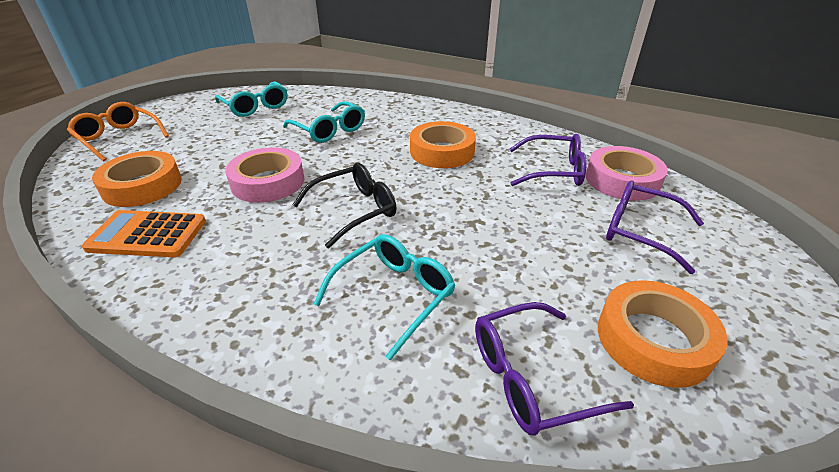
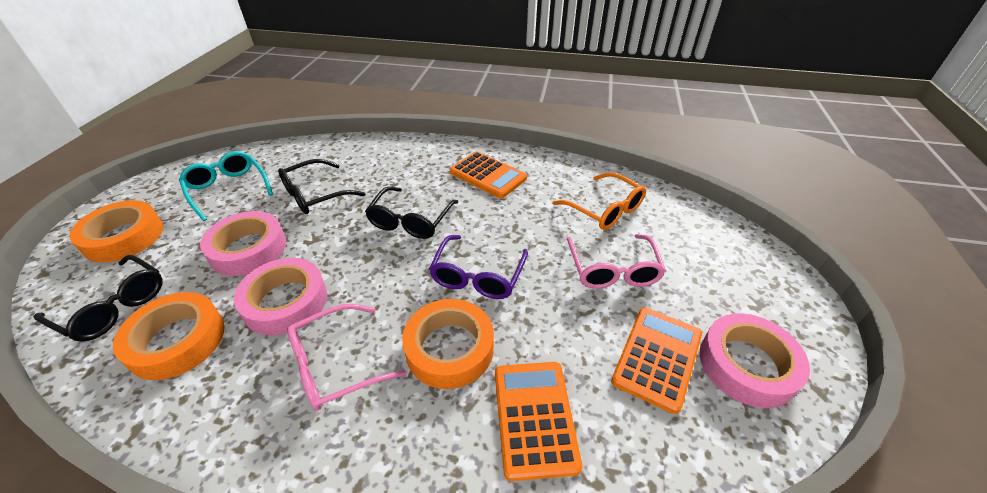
black glasses: 1 -> 3
orange calculator: 1 -> 3
pink glasses: 0 -> 2
pink tape: 2 -> 3
purple glasses: 3 -> 1
turquoise glasses: 3 -> 1

